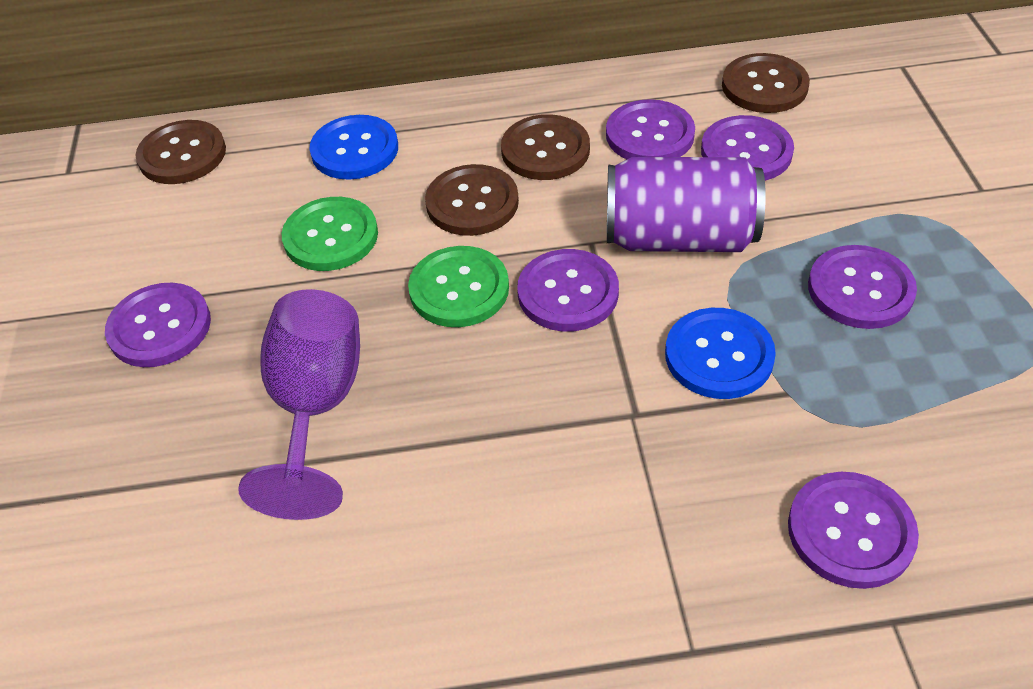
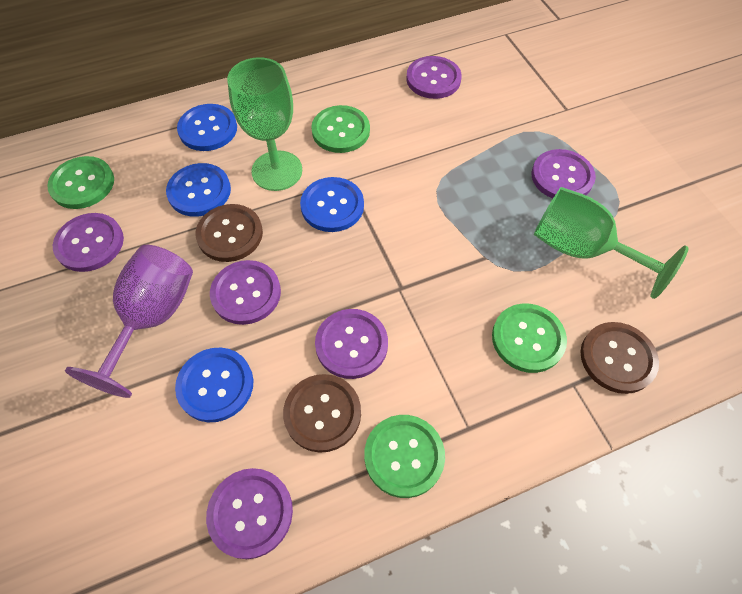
blue button: 2 -> 4
brown button: 4 -> 3
green button: 2 -> 4
green goblet: 0 -> 2
purple can: 1 -> 0

